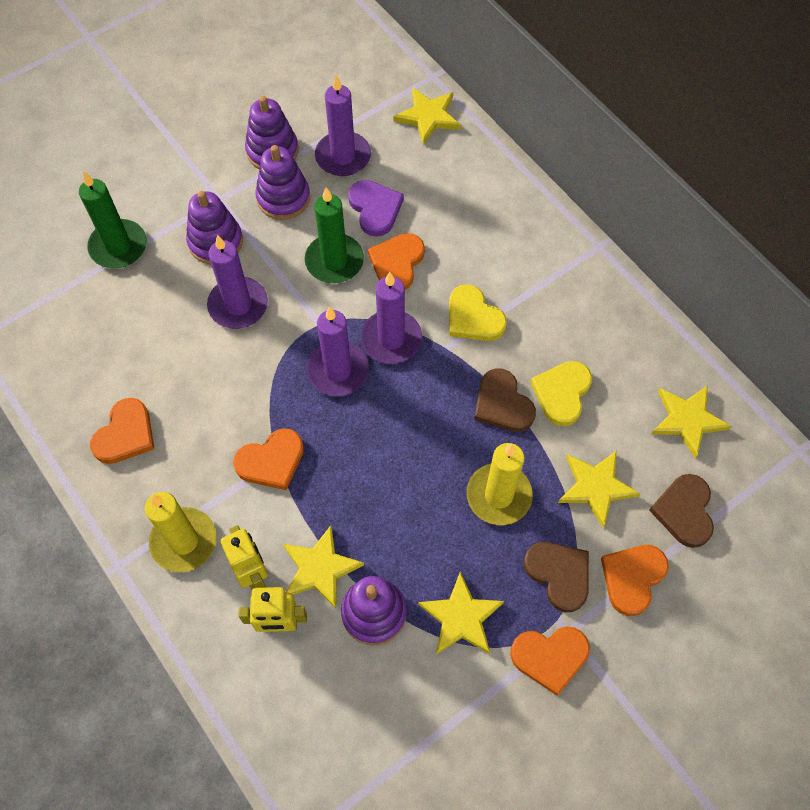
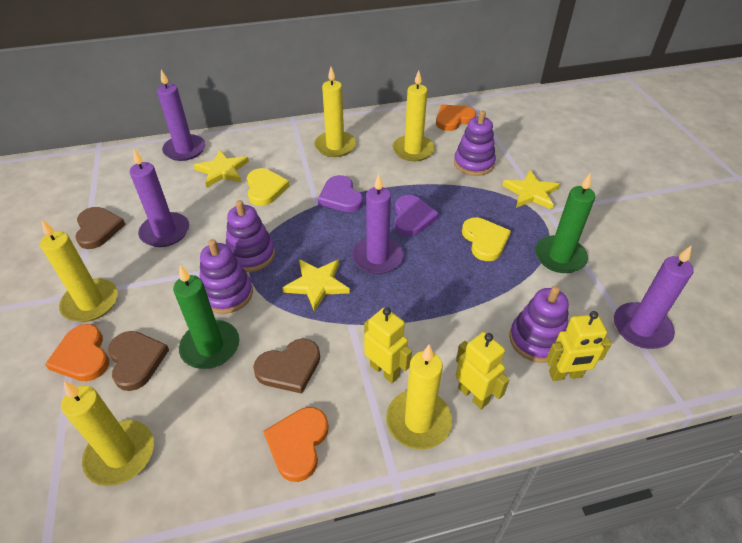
orange heart: 5 -> 3
purple heart: 1 -> 2
yellow candle: 2 -> 5
yellow robot: 2 -> 3
yellow star: 5 -> 3

